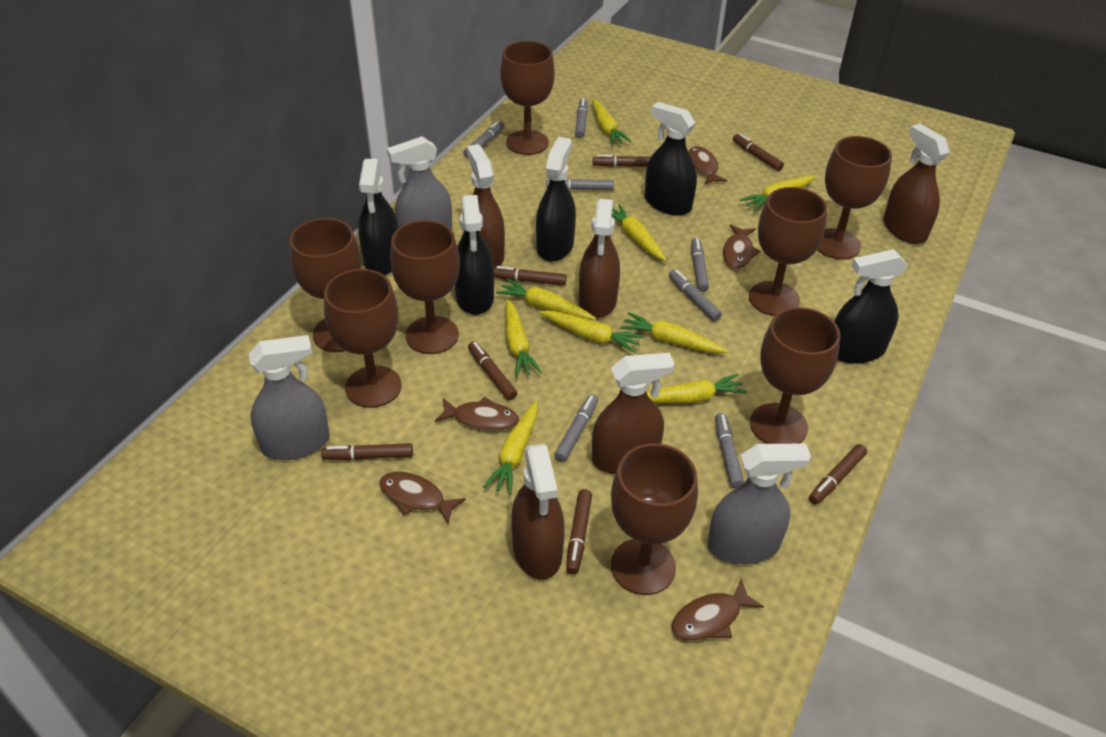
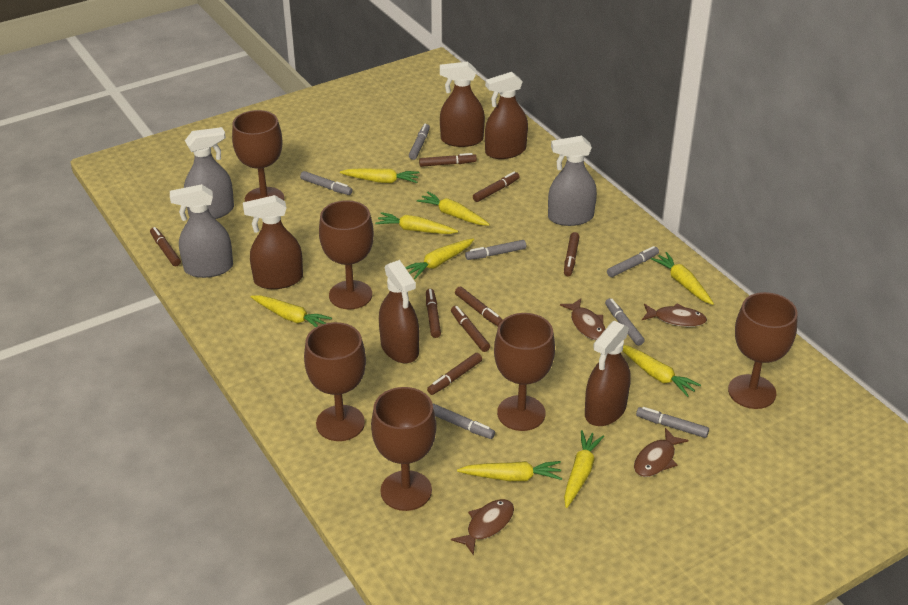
black spray bottle: 5 -> 0
brown fish: 5 -> 4
brown goblet: 8 -> 6
brown marker: 7 -> 8

